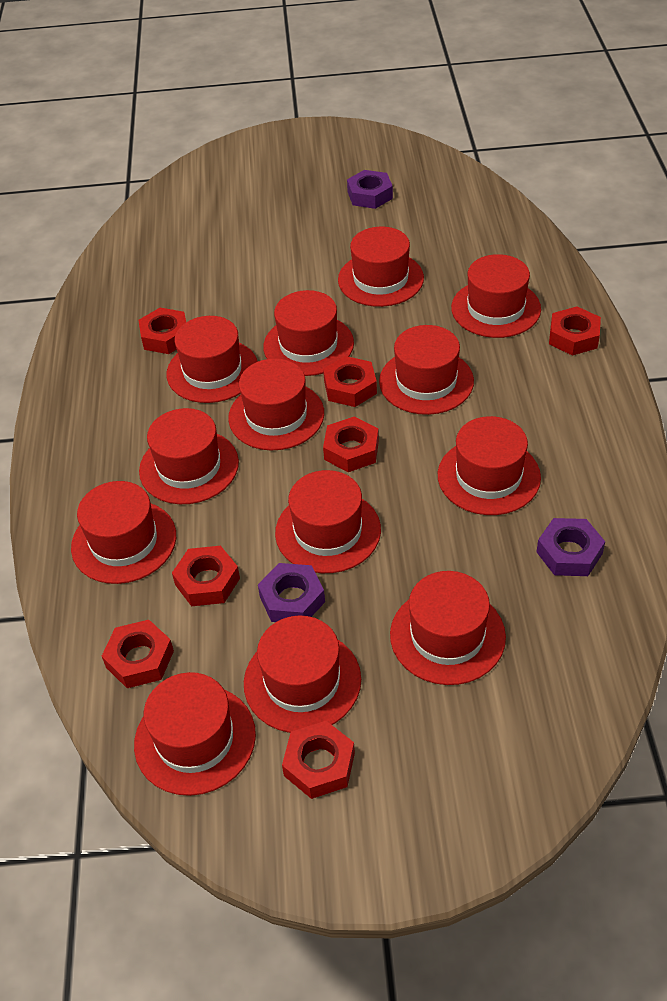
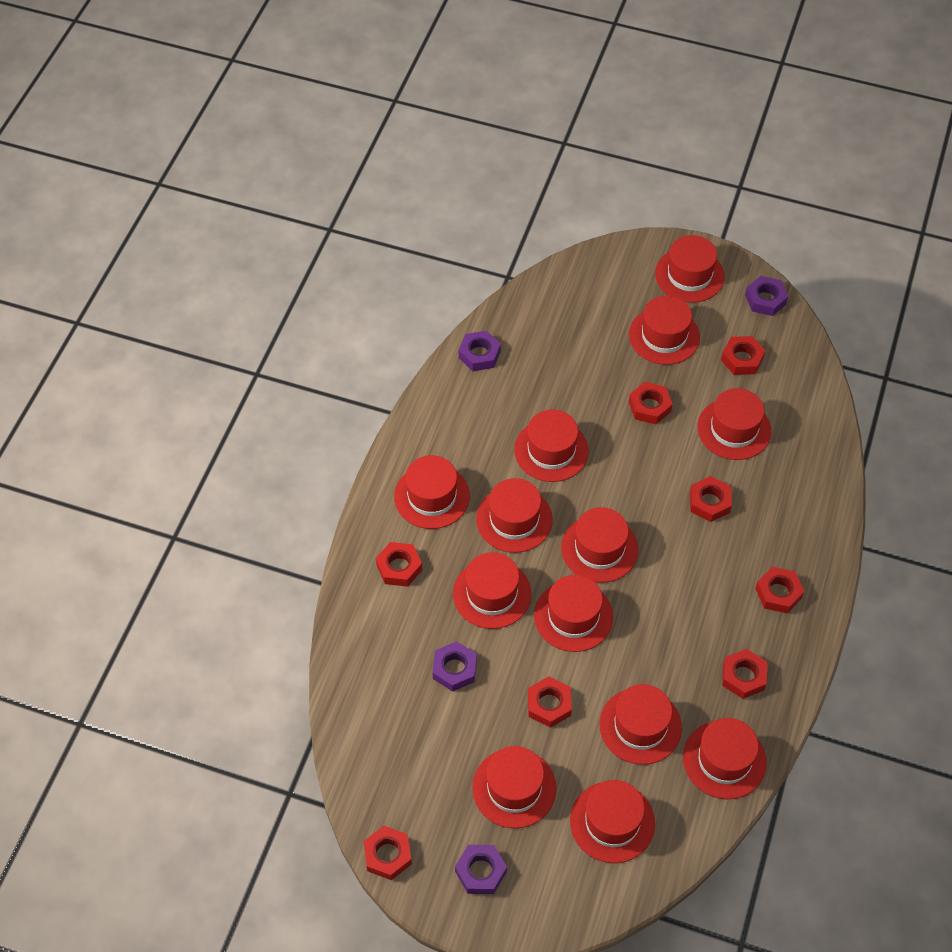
purple nut: 3 -> 4
red nut: 7 -> 8

